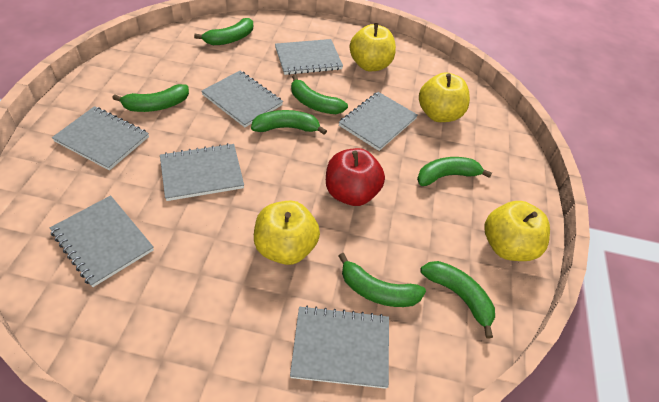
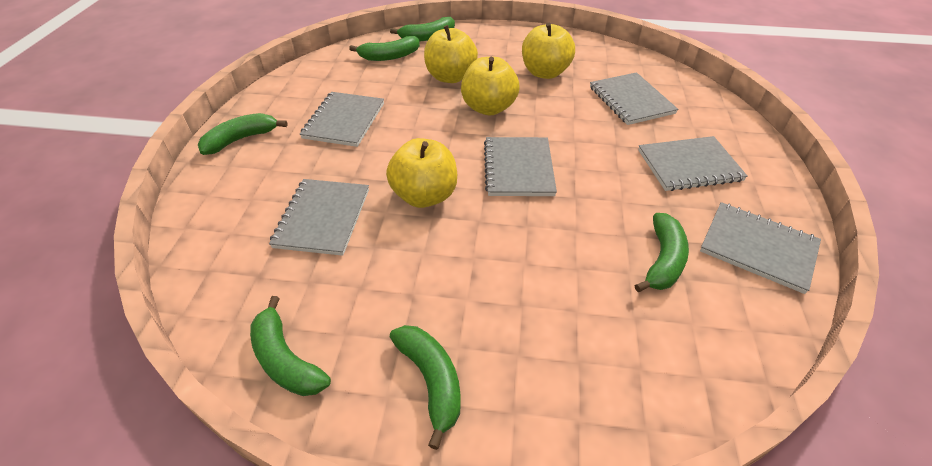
green banana: 7 -> 6
grey notebook: 7 -> 6
red apple: 1 -> 0

